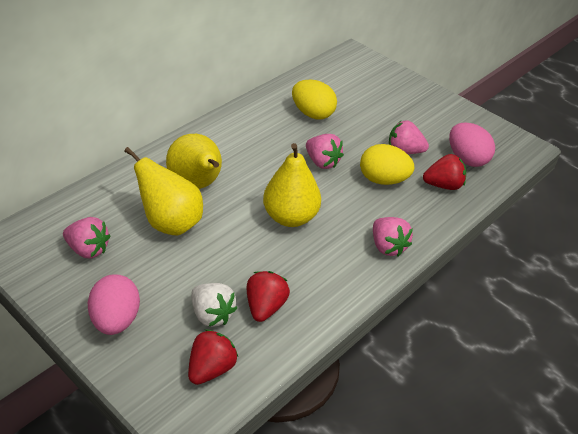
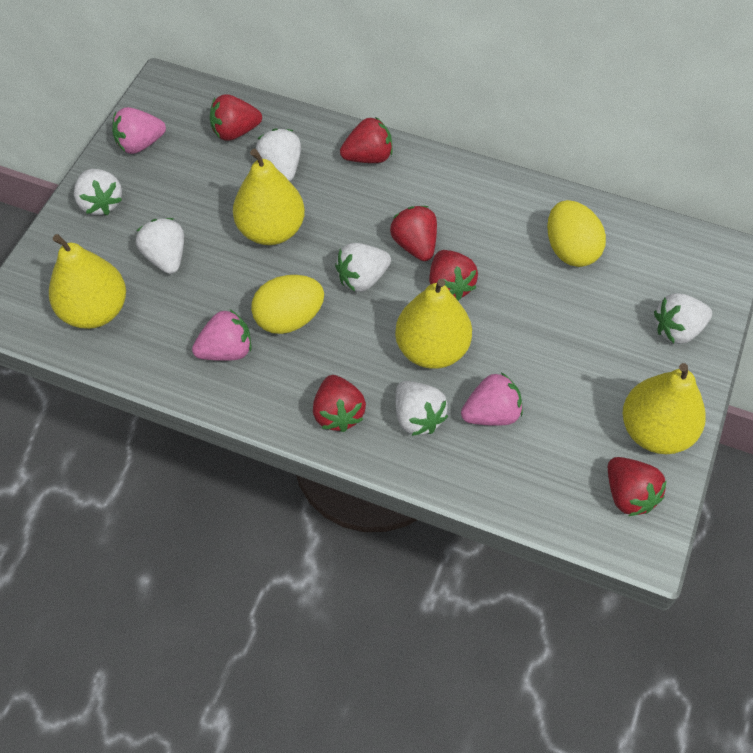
pink egg: 2 -> 0
pink strawberry: 4 -> 3
red strawberry: 3 -> 6
white strawberry: 1 -> 6
yellow pear: 3 -> 4

